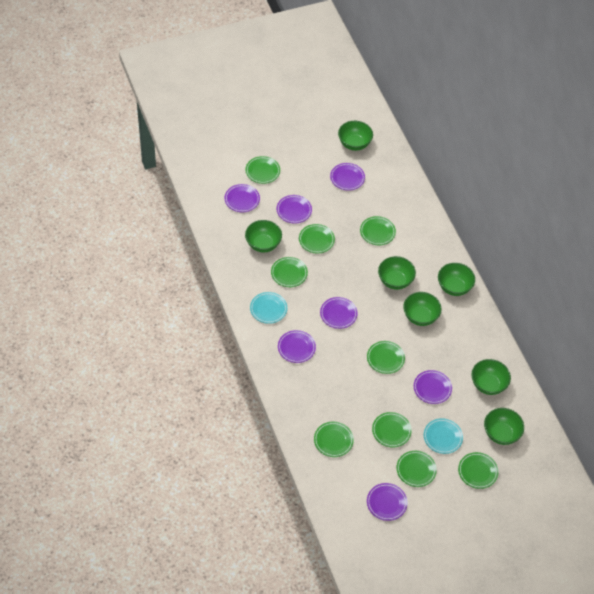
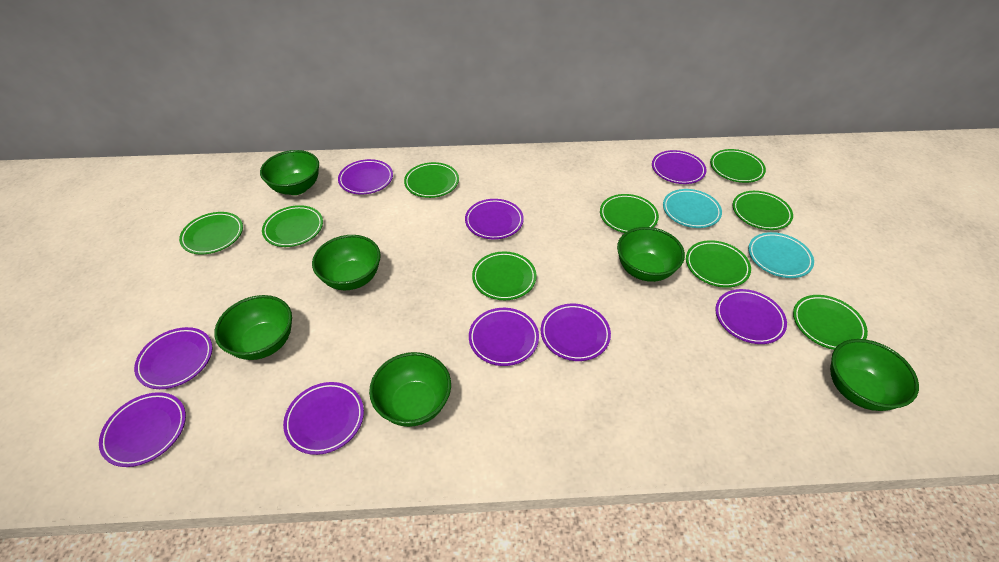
green bowl: 7 -> 6
purple plate: 7 -> 9

